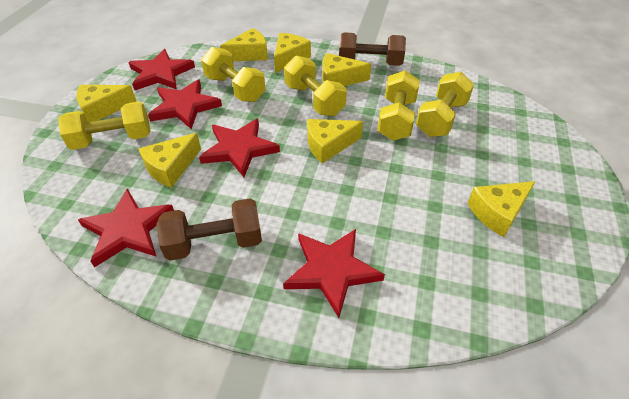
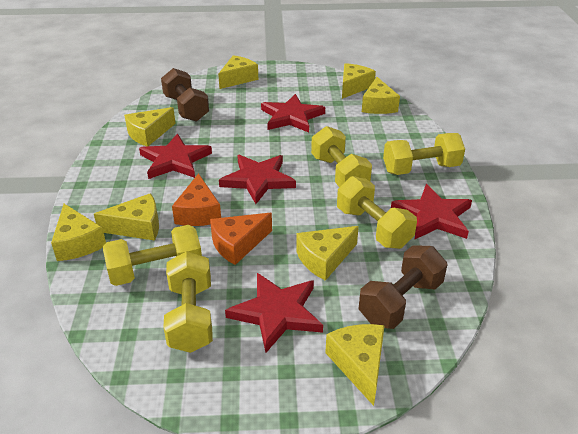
orange cheese: 0 -> 2
yellow cheese: 7 -> 8

